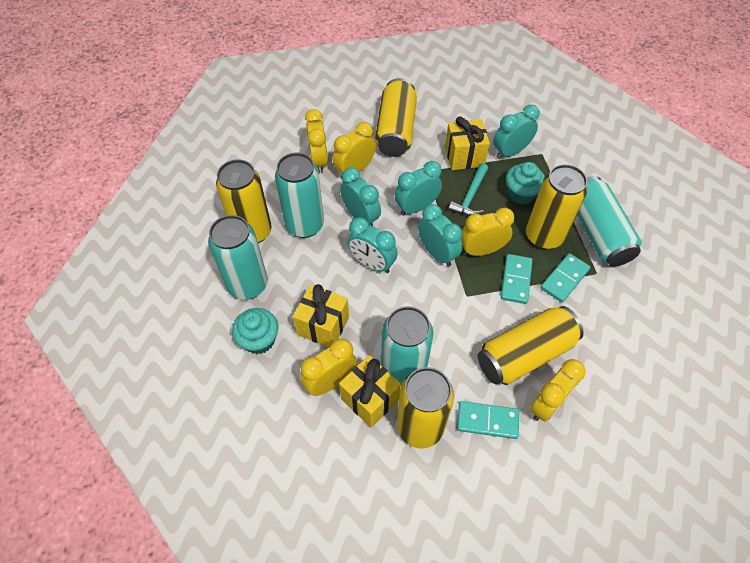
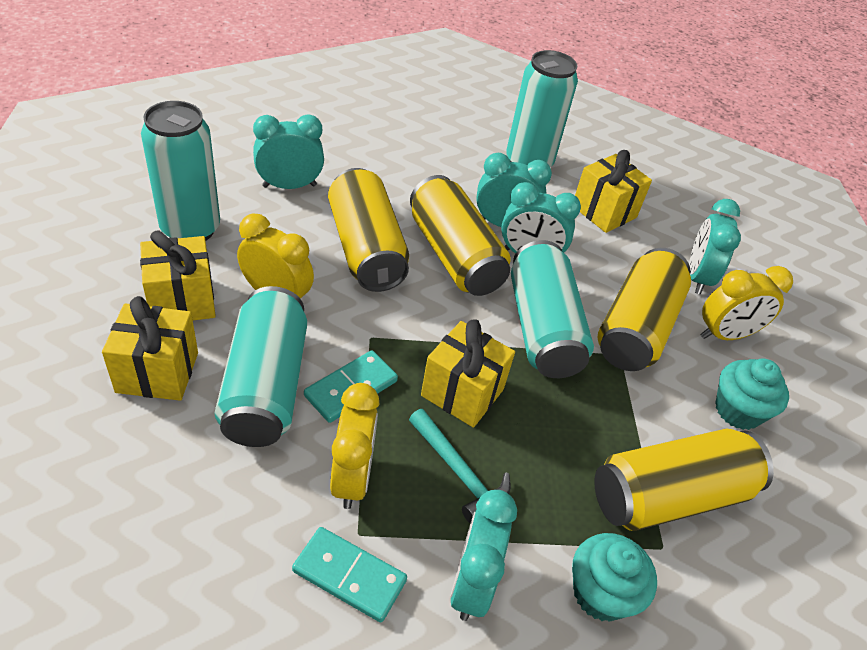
turquoise domino: 3 -> 2
yellow can: 5 -> 4
yellow clock: 5 -> 3
yellow gift: 3 -> 4

